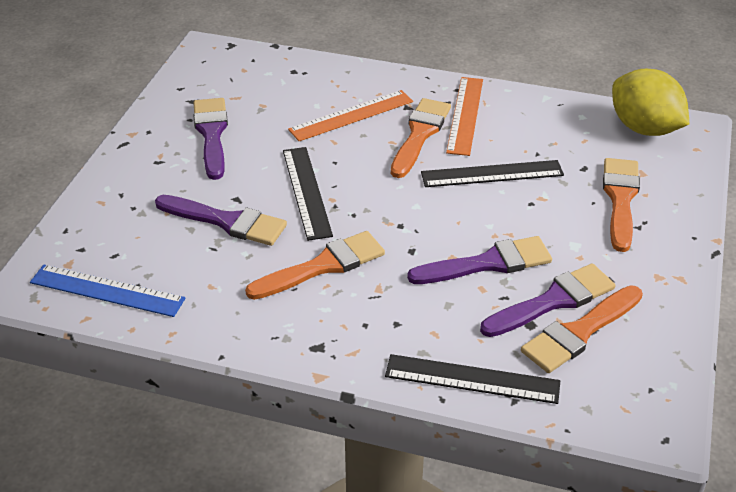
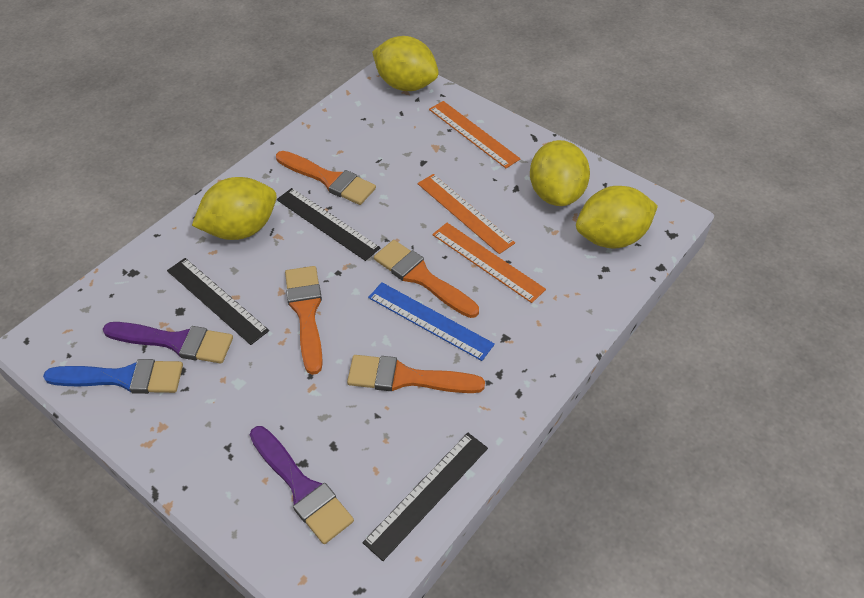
blue brush: 0 -> 1
orange ruler: 2 -> 3
purple brush: 4 -> 2
yellow lemon: 1 -> 4

